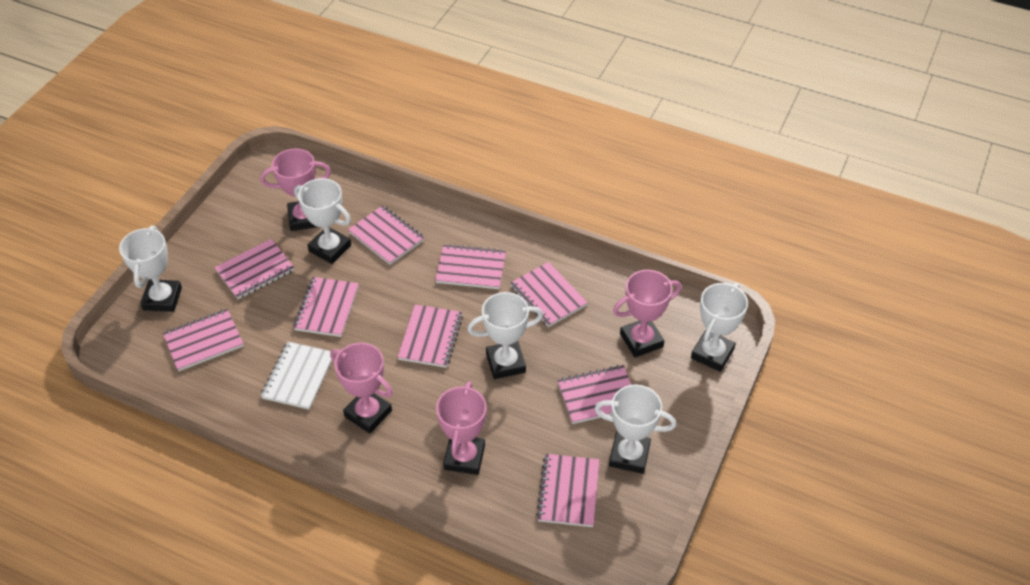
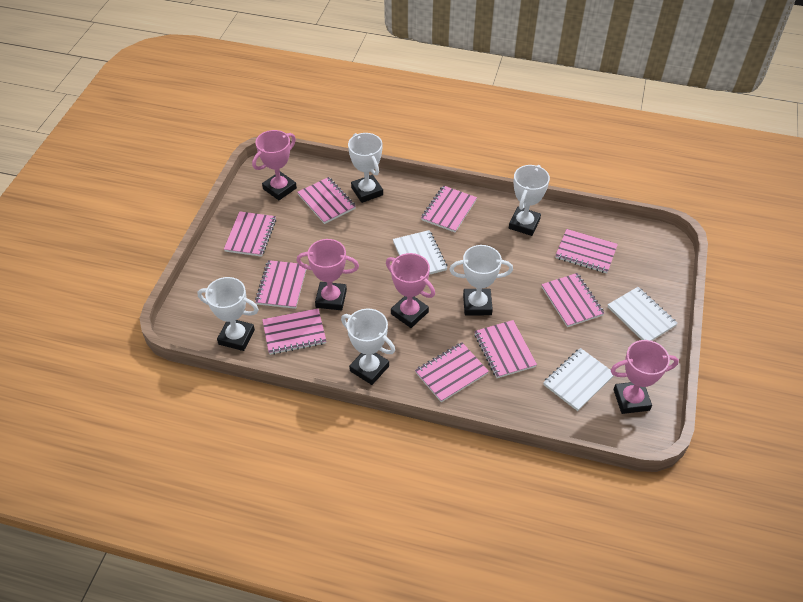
white notebook: 1 -> 3

